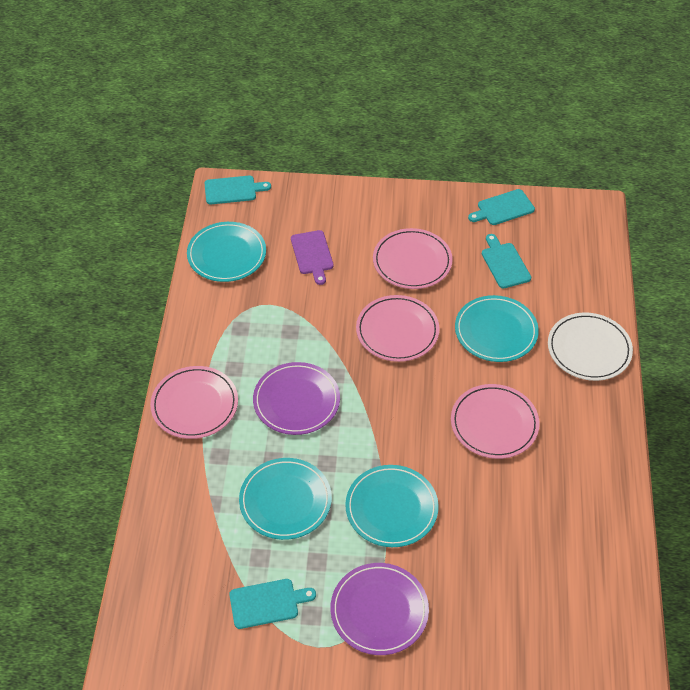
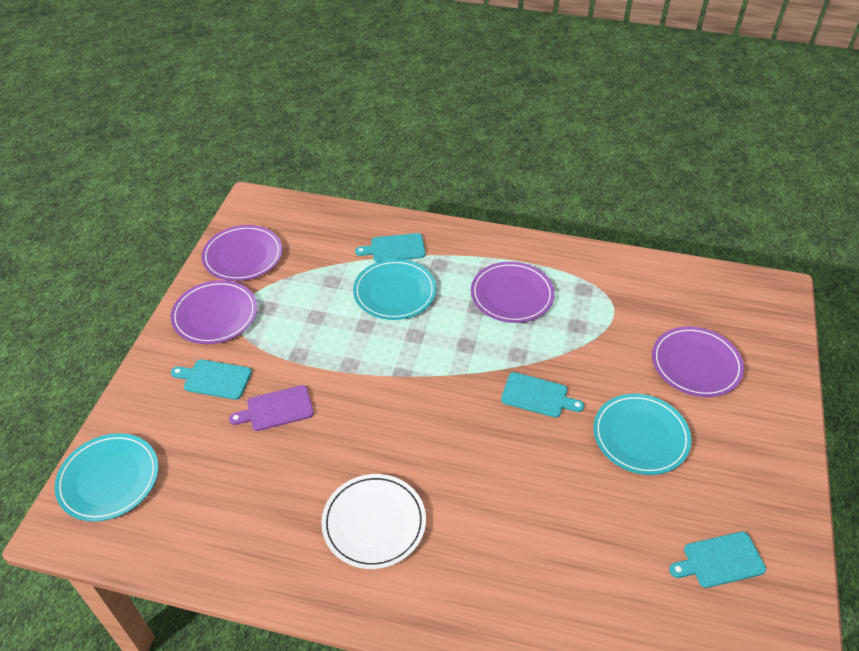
pink plate: 4 -> 0
purple plate: 2 -> 4
turquoise plate: 4 -> 3

